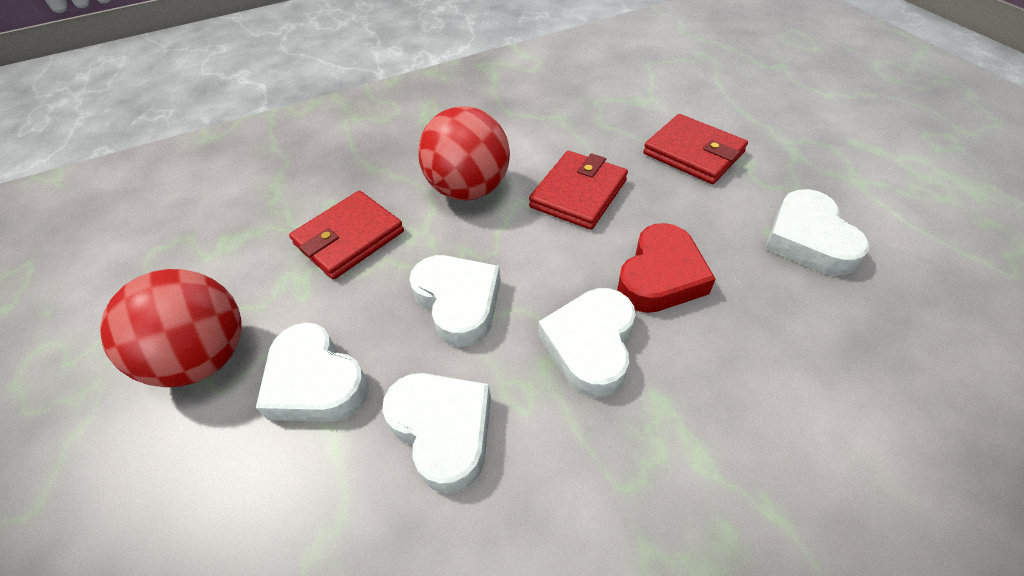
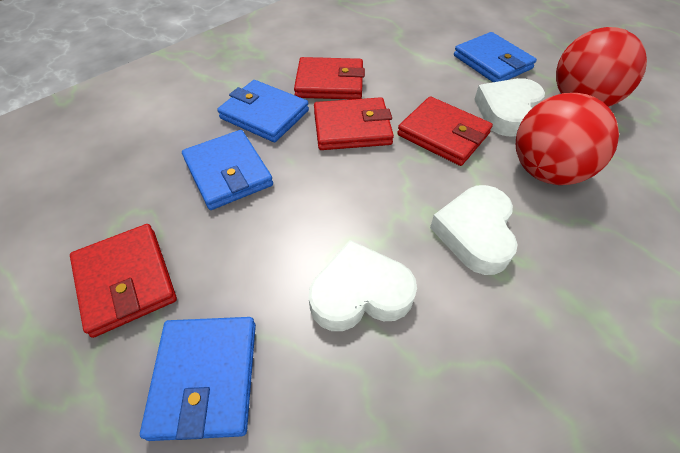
blue wallet: 0 -> 4
red heart: 1 -> 0
red wallet: 3 -> 4
white heart: 5 -> 3

